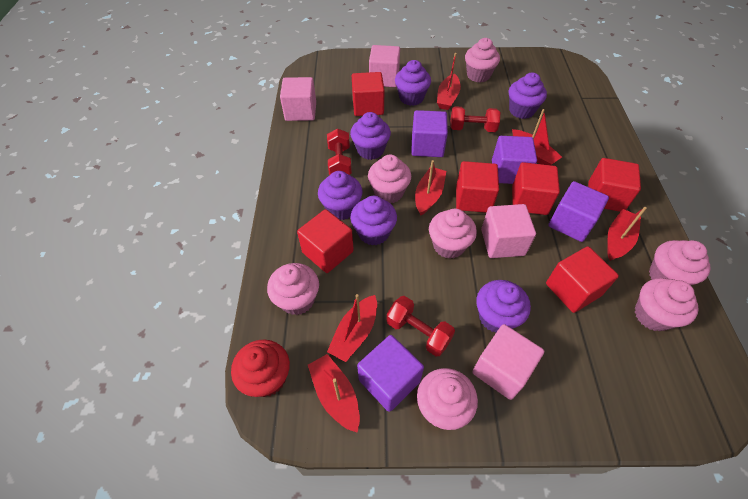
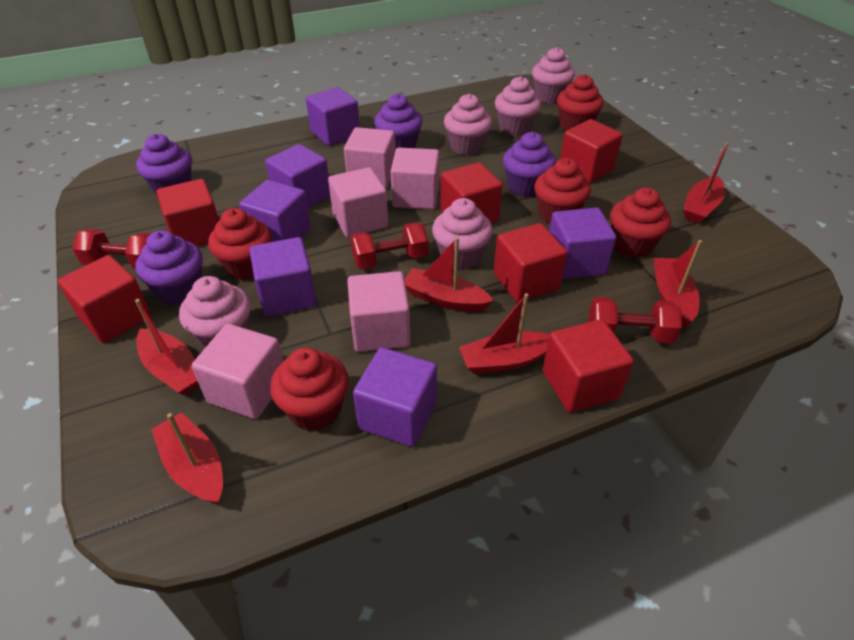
pink cube: 4 -> 5
pink cupcake: 7 -> 5
purple cube: 4 -> 6
purple cupcake: 6 -> 4
red cupcake: 1 -> 5

